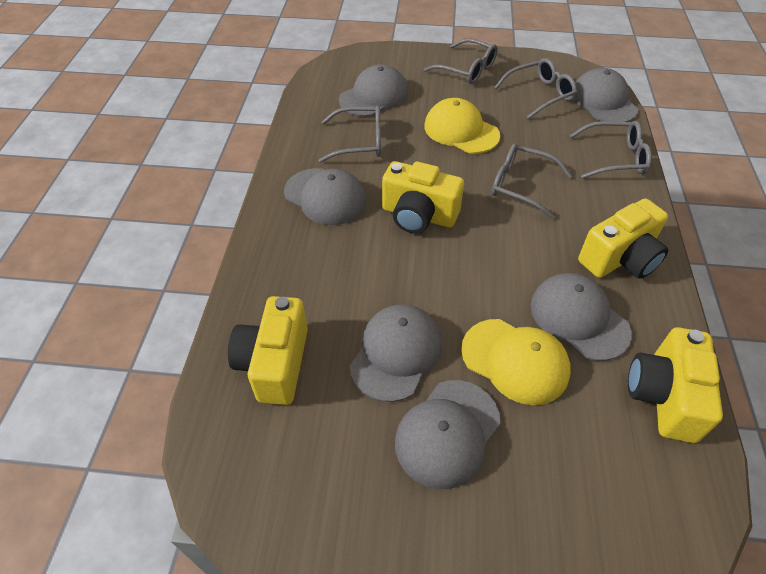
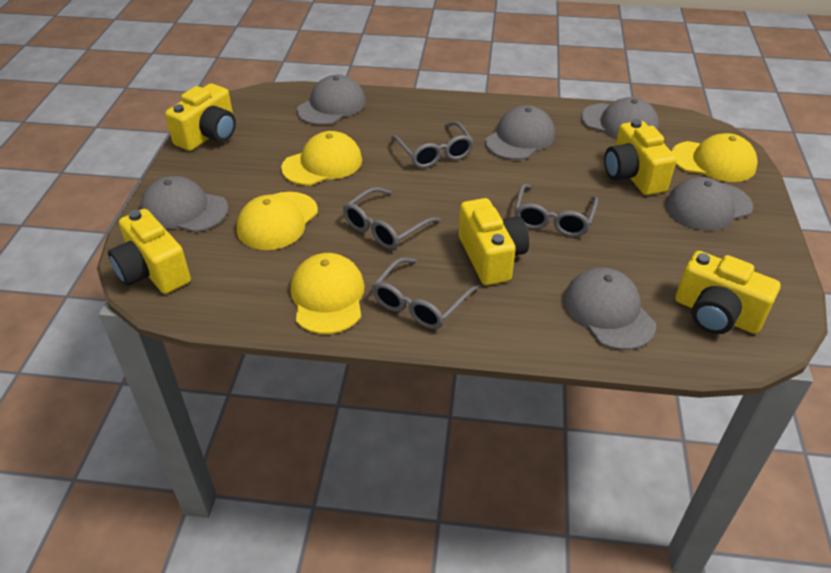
grey glasses: 5 -> 4
yellow camera: 4 -> 5
yellow cap: 2 -> 4

